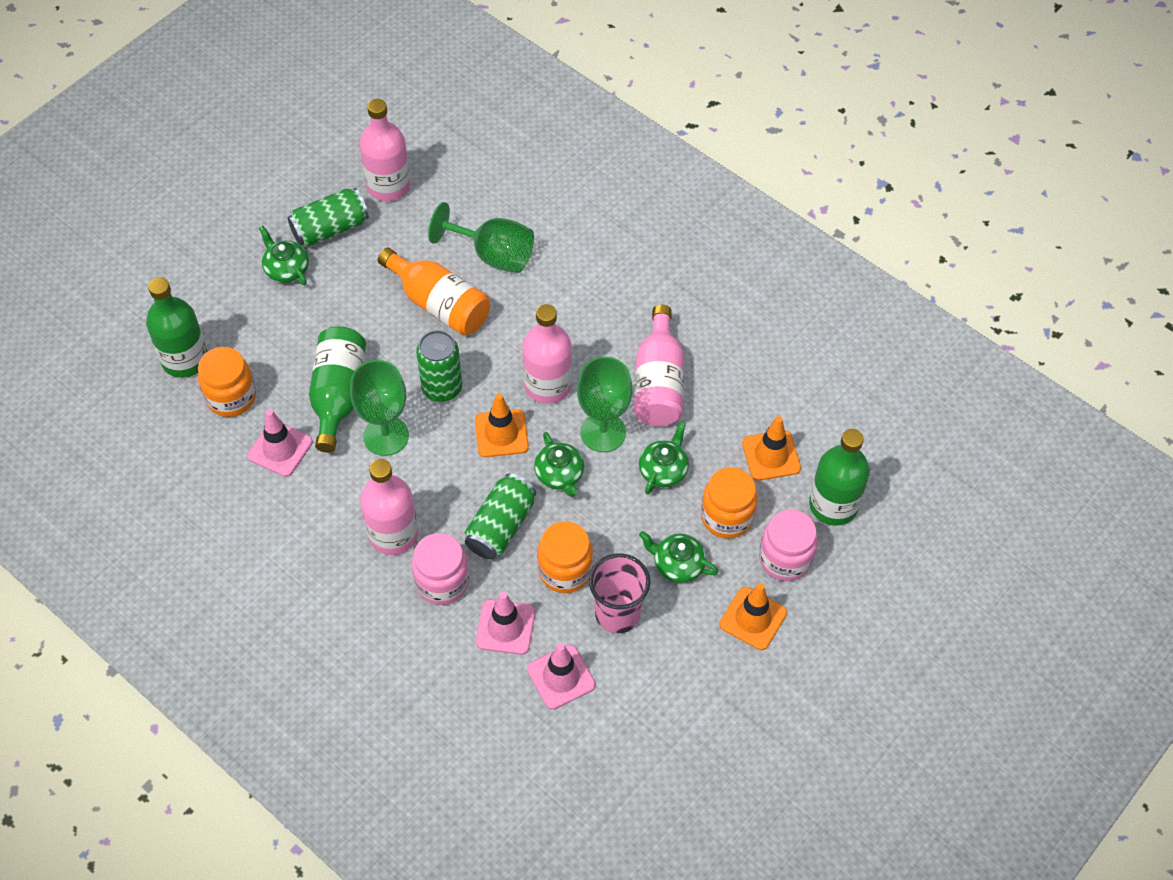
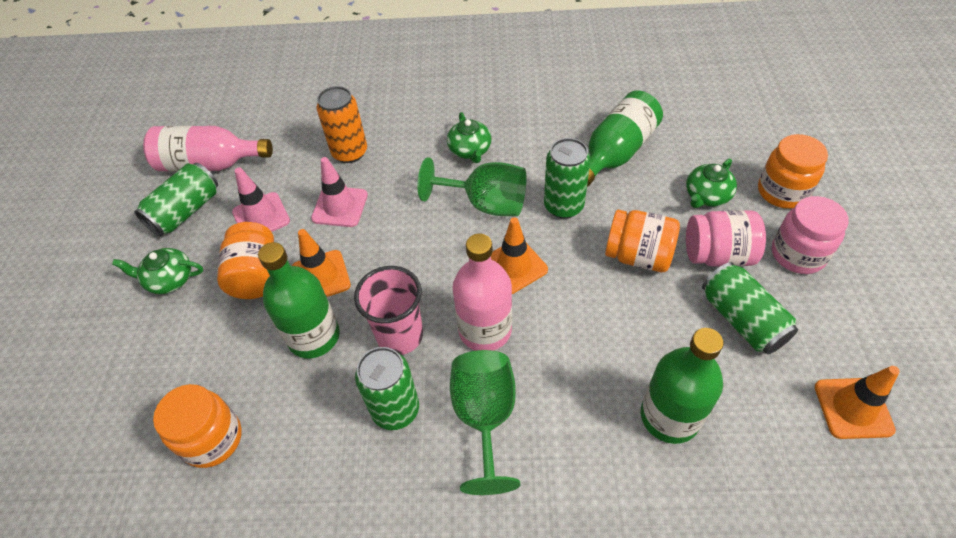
green can: 3 -> 4
green goblet: 3 -> 2
green teapot: 4 -> 3
orange bottle: 1 -> 0
orange can: 0 -> 1
orange jar: 3 -> 4
pink bottle: 4 -> 2
pink traffic cone: 3 -> 2

